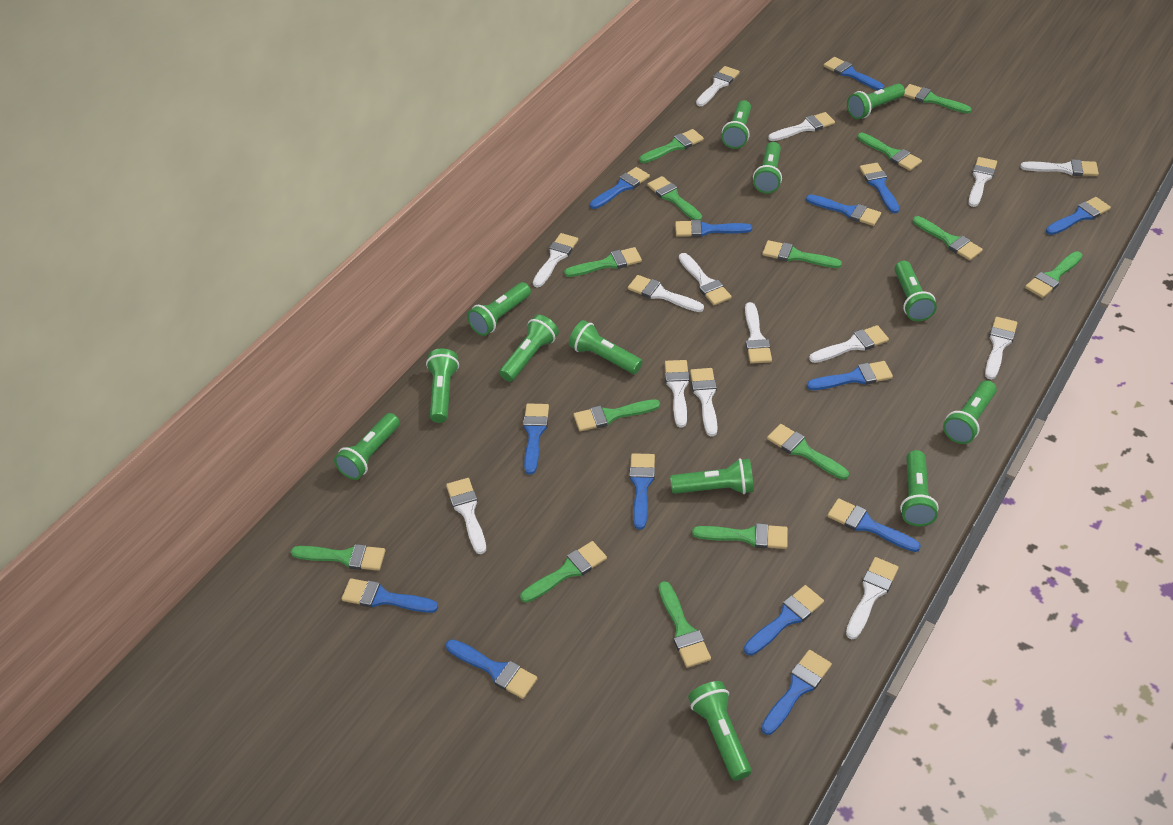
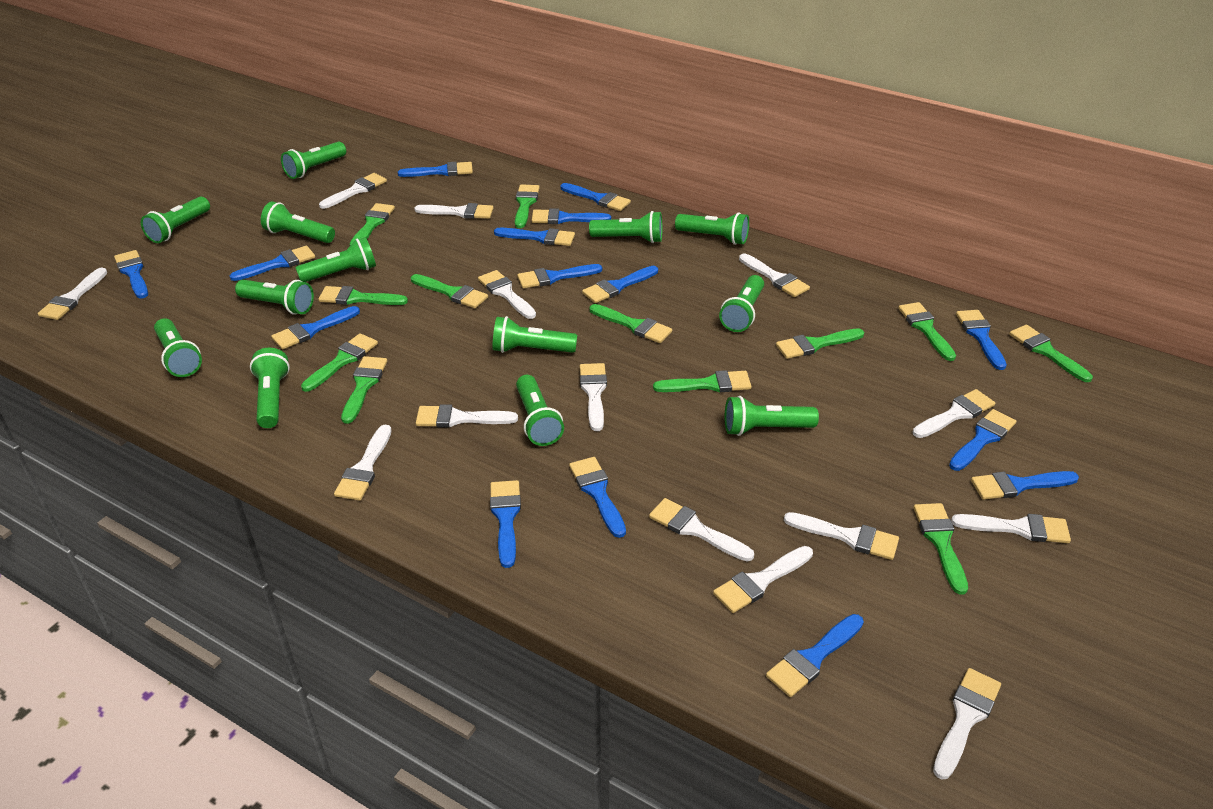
blue brush: 14 -> 15
green brush: 14 -> 12

